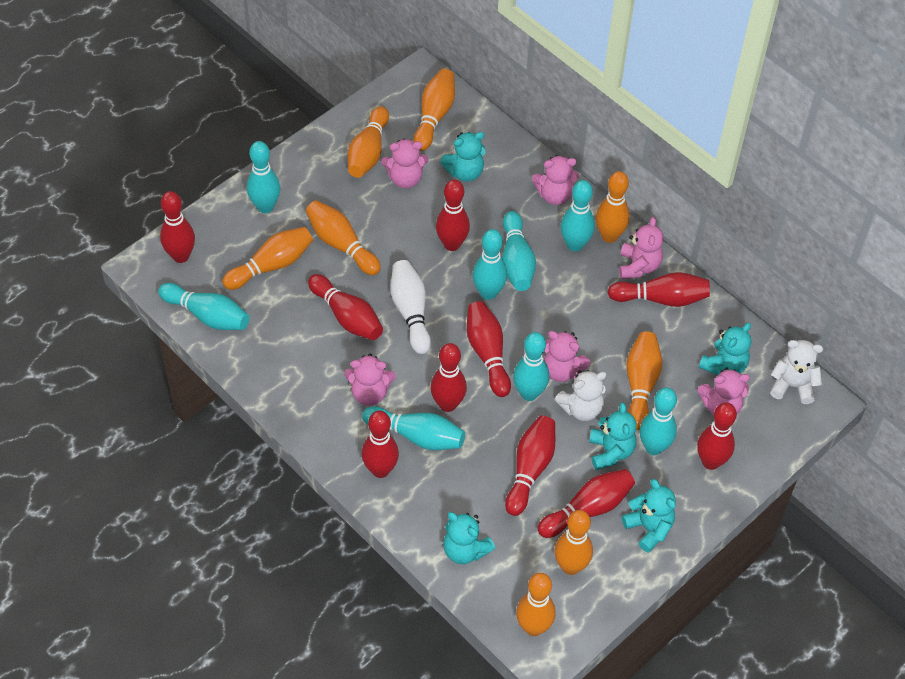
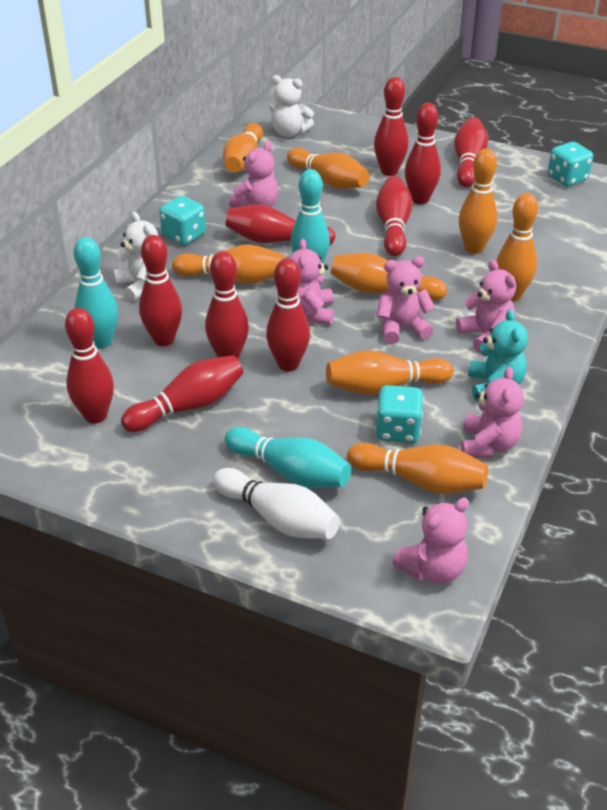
turquoise bowling pin: 8 -> 3
turquoise dice: 0 -> 3
turquoise teddy bear: 5 -> 1

